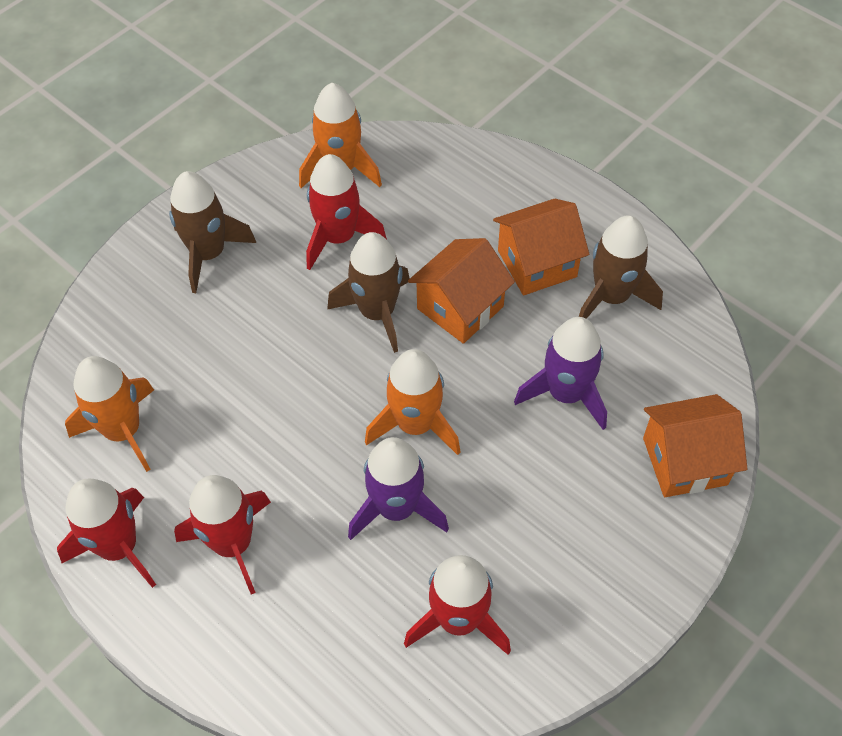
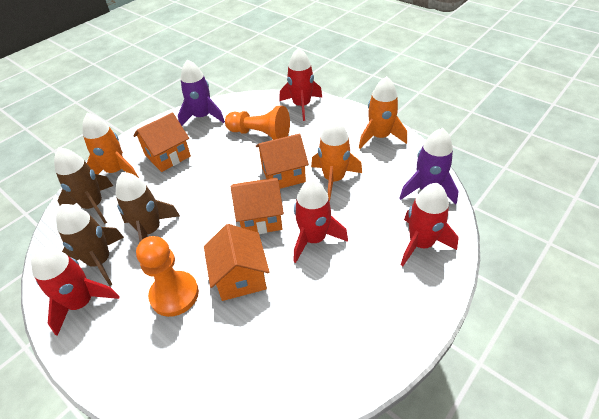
orange house: 3 -> 4
orange pawn: 0 -> 2

